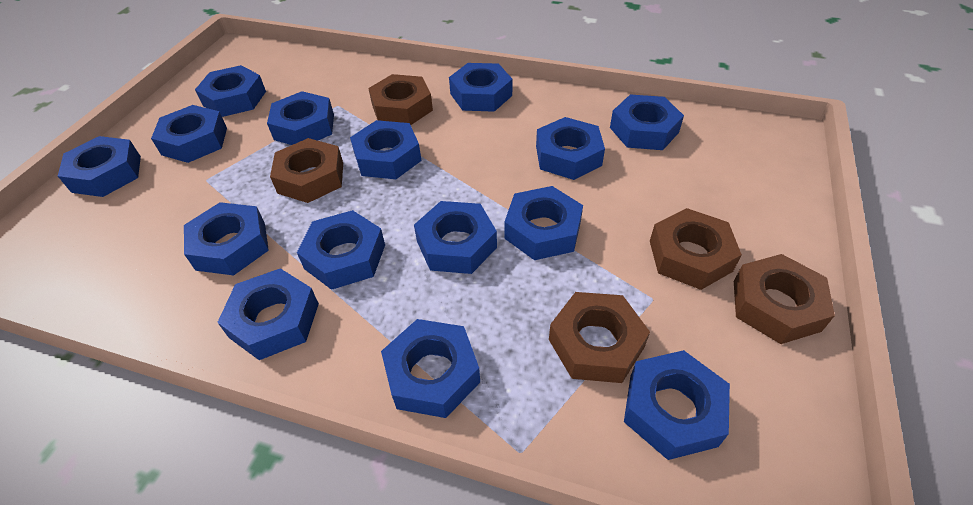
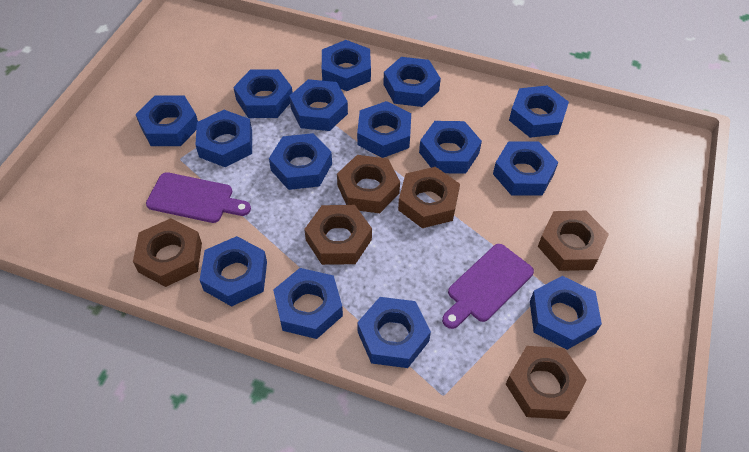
brown nut: 5 -> 6
purple cutting board: 0 -> 2

